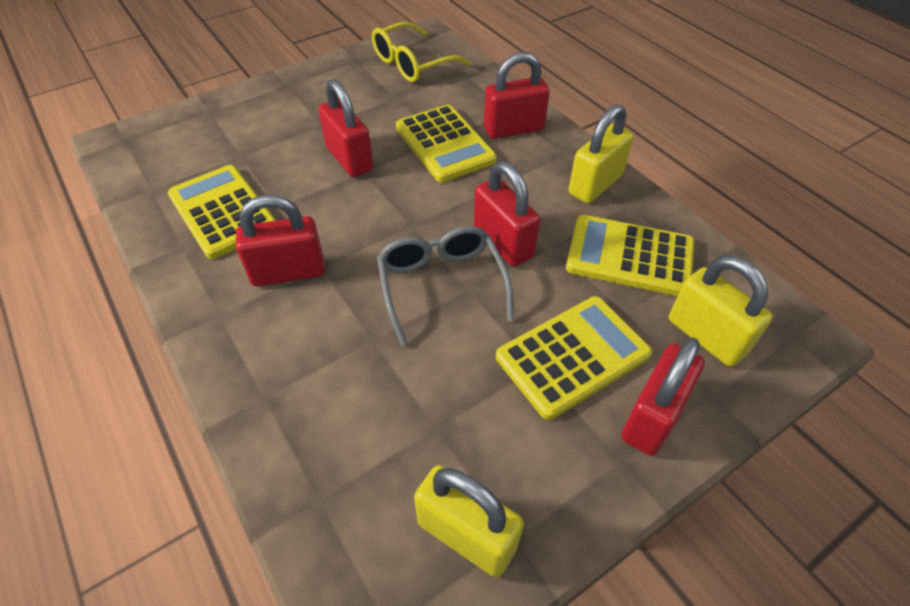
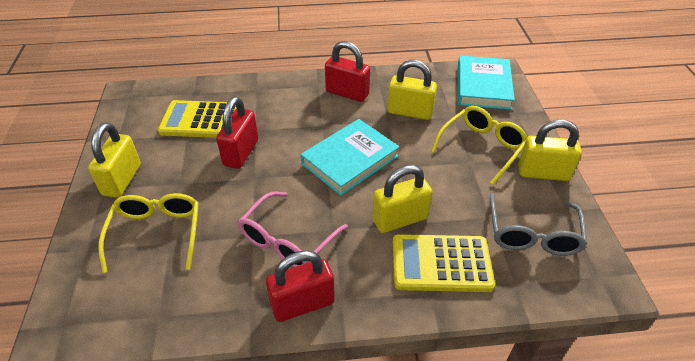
pink glasses: 0 -> 1
red padlock: 5 -> 3
turquoise book: 0 -> 2
yellow calculator: 4 -> 2
yellow glasses: 1 -> 2
yellow padlock: 3 -> 4

